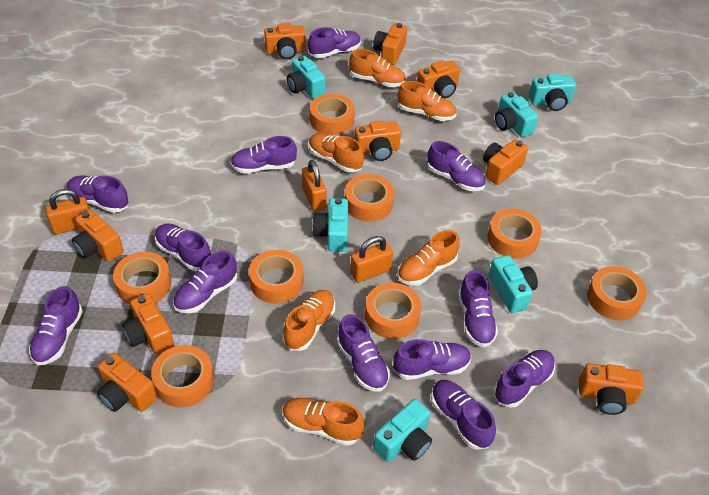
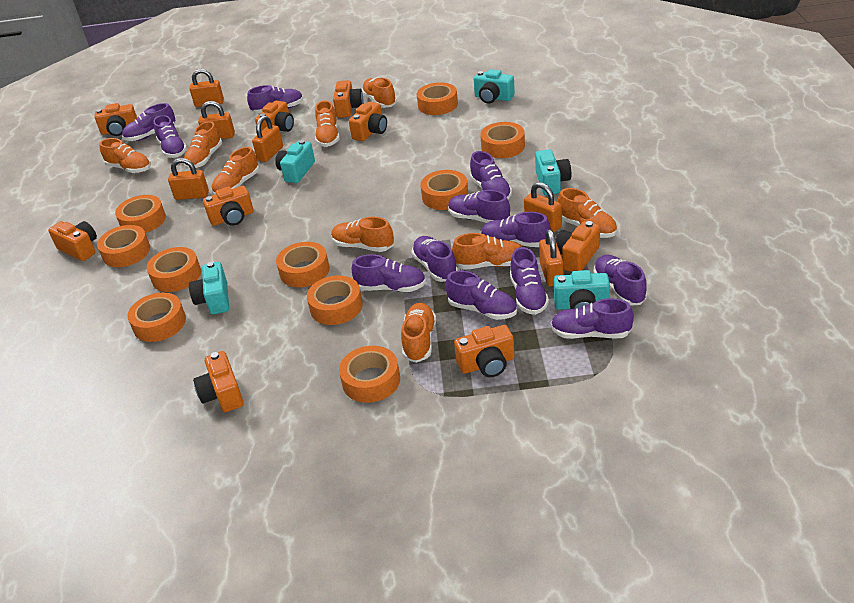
orange padlock: 3 -> 6
orange shoe: 6 -> 9
orange tape: 8 -> 10
turquoise camera: 6 -> 5

